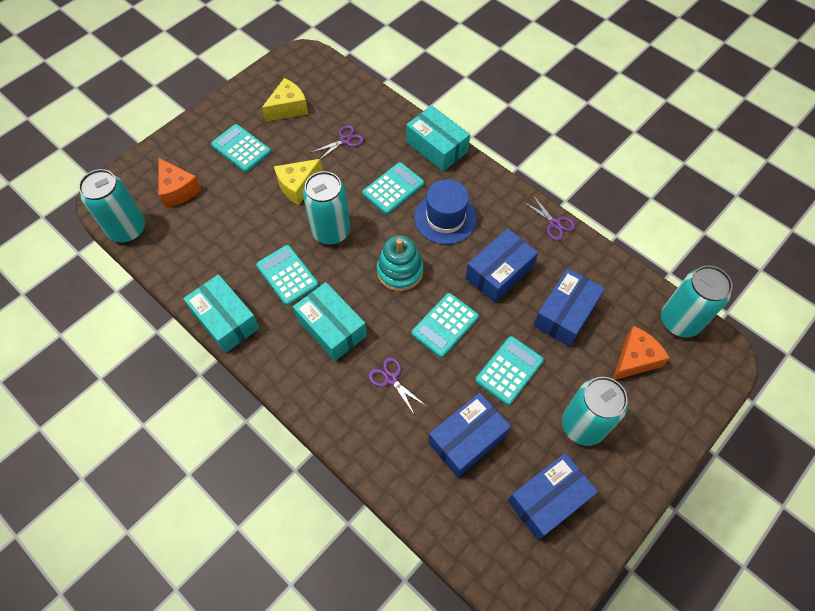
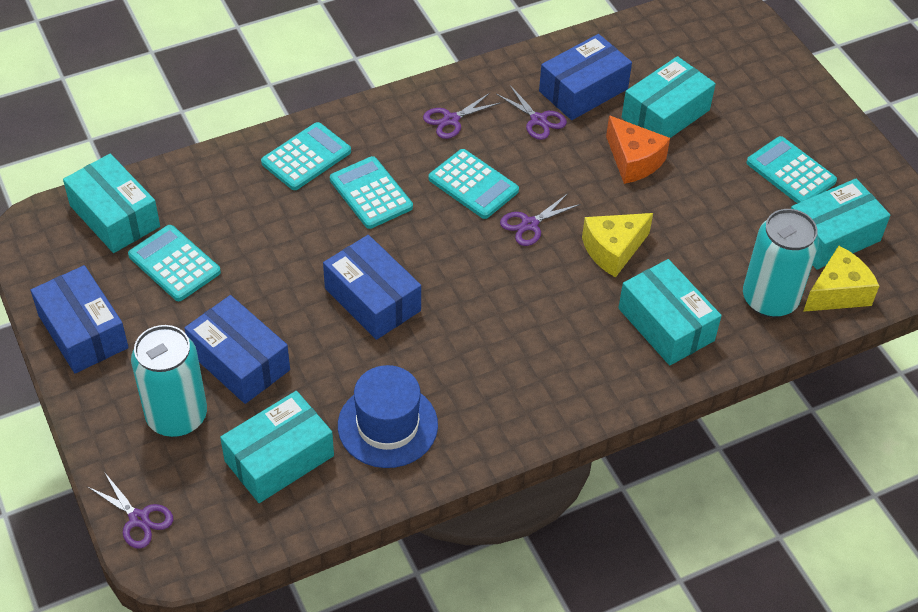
orange cheese: 2 -> 1
purple scissors: 3 -> 4
turquoise box: 3 -> 5
turquoise can: 4 -> 2
turquoise stacking toy: 1 -> 0

